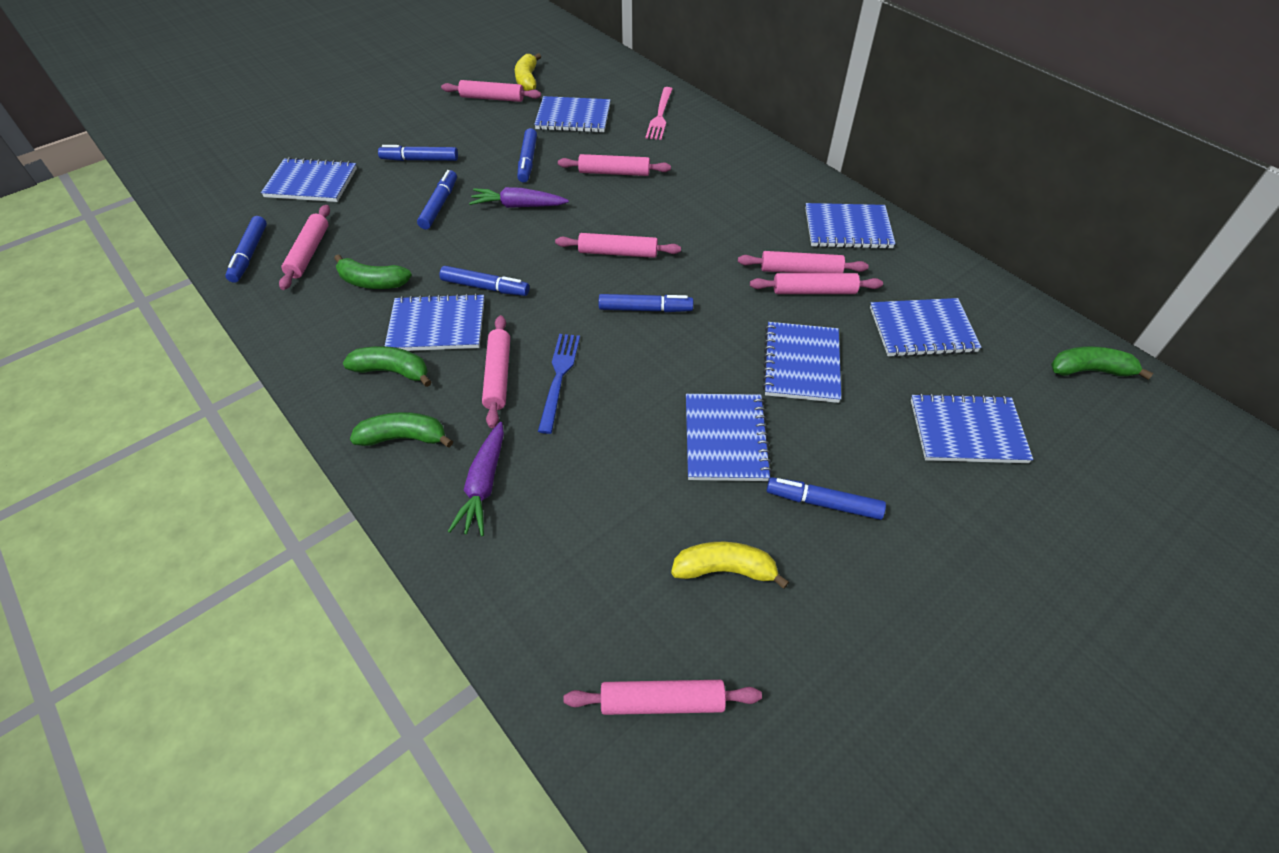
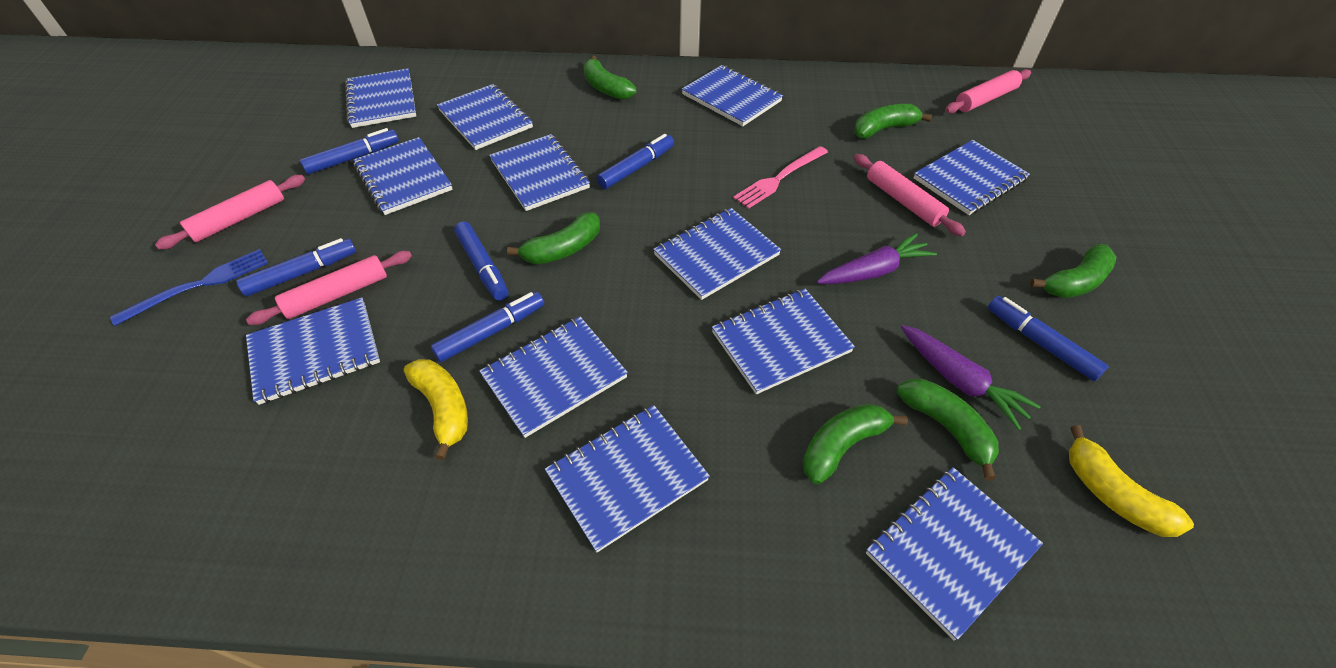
blue marker: 7 -> 6
blue notebook: 8 -> 12
green banana: 4 -> 6
pink rolling pin: 8 -> 4

